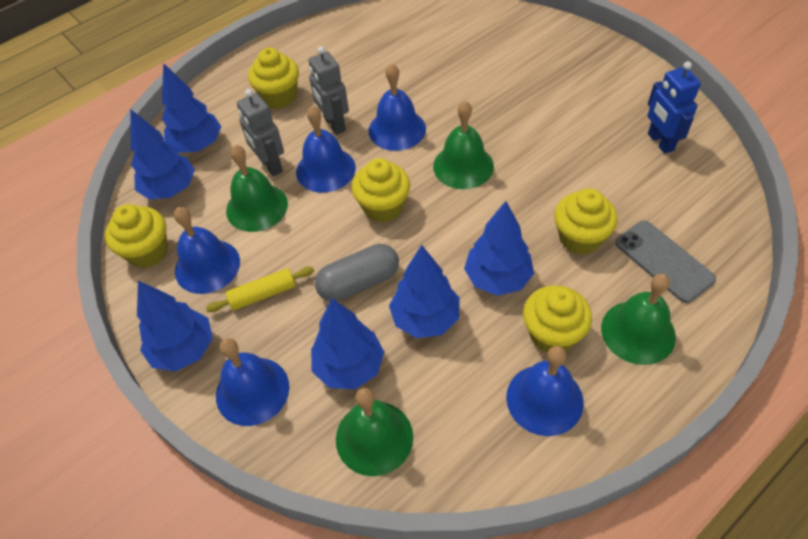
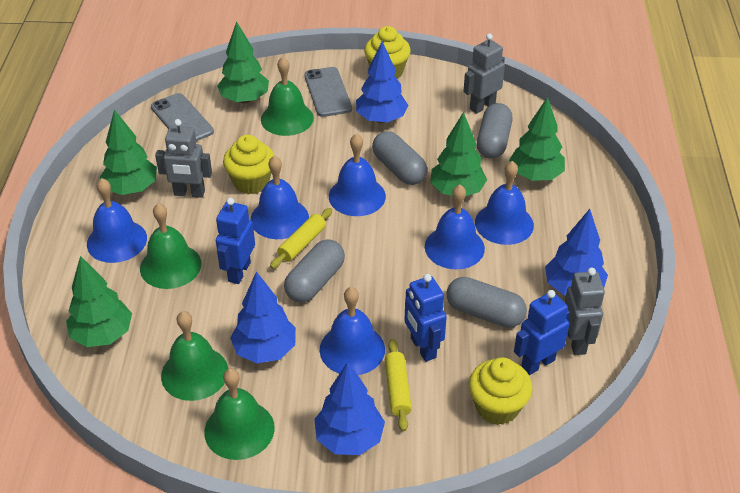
blue bell: 5 -> 6
blue robot: 1 -> 3
blue tree: 6 -> 4
green tree: 0 -> 5
grey capsule: 1 -> 4
grey phone: 1 -> 2
grey robot: 2 -> 3
yellow cupcake: 5 -> 3
yellow rolling pin: 1 -> 2

